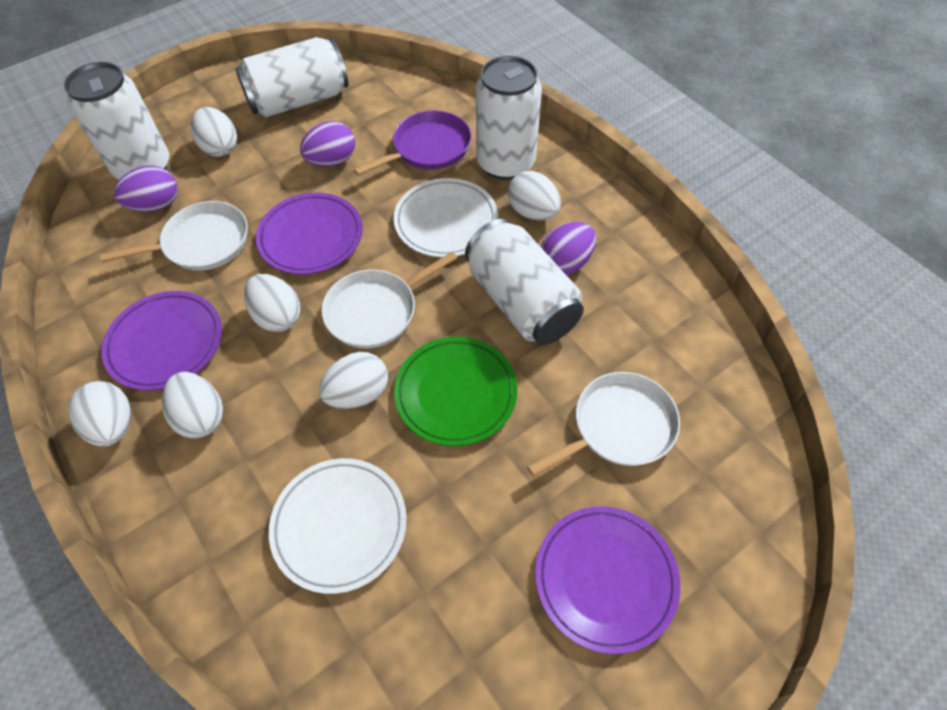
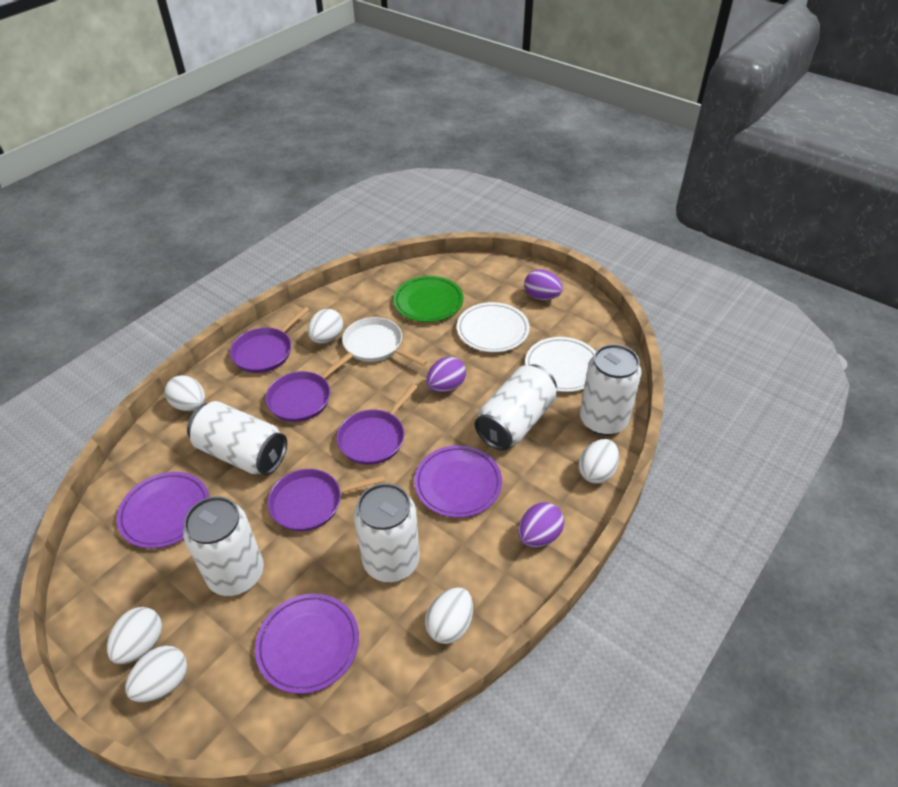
purple pan: 1 -> 4
white can: 4 -> 5
white pan: 3 -> 1

